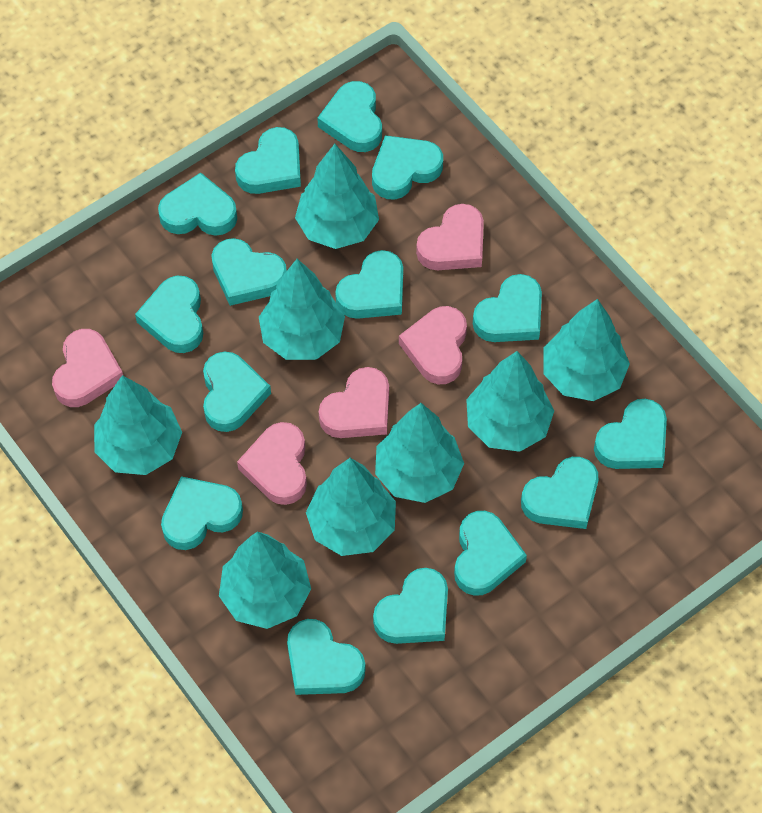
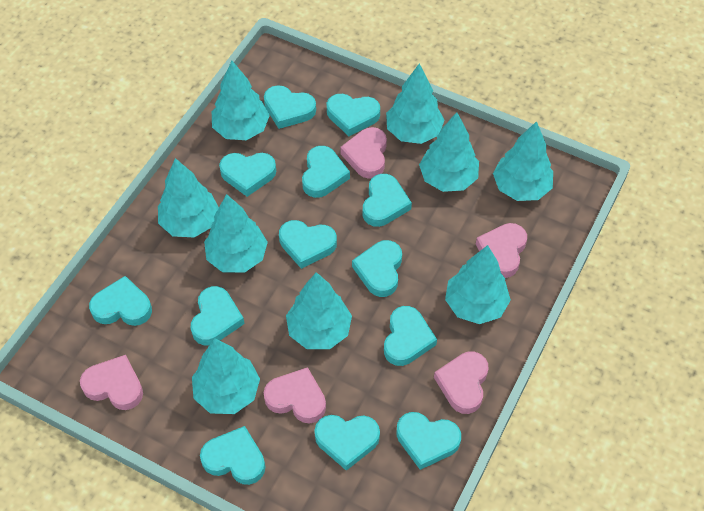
turquoise heart: 15 -> 13
turquoise tree: 8 -> 9

